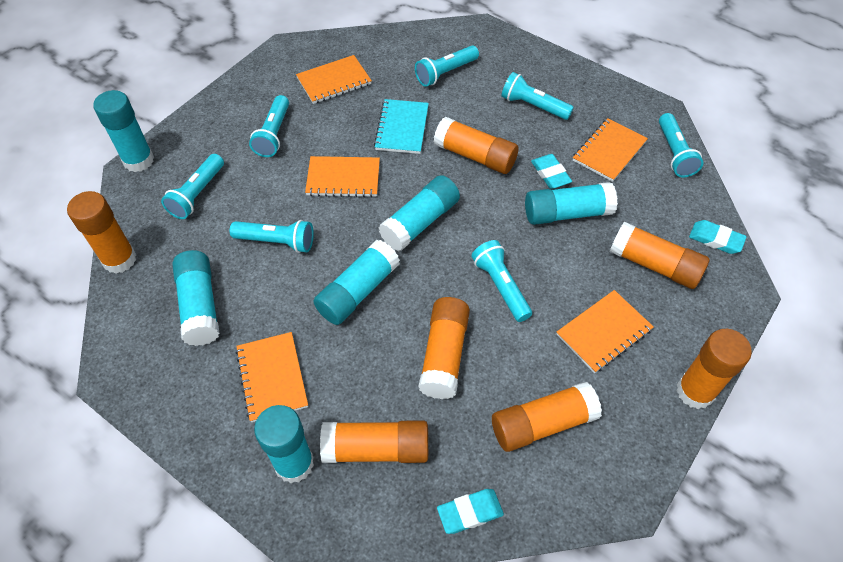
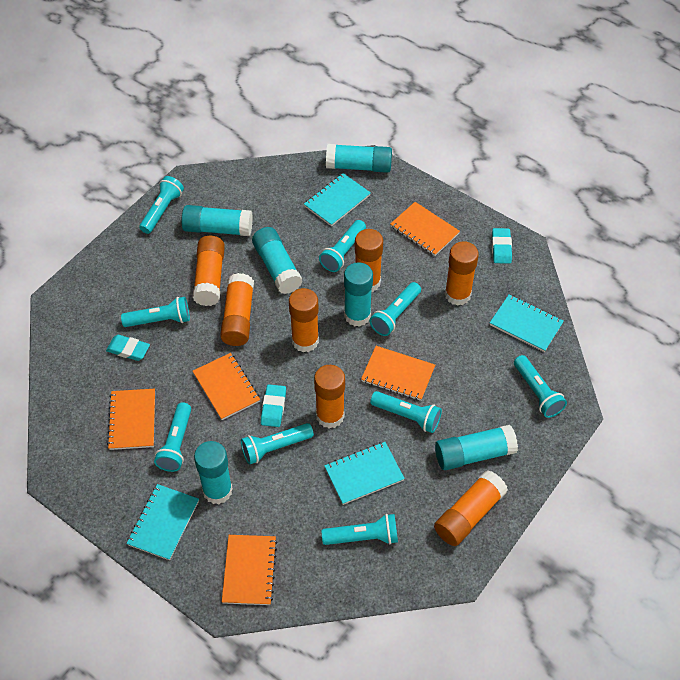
turquoise flashlight: 7 -> 9
turquoise notebook: 1 -> 4

